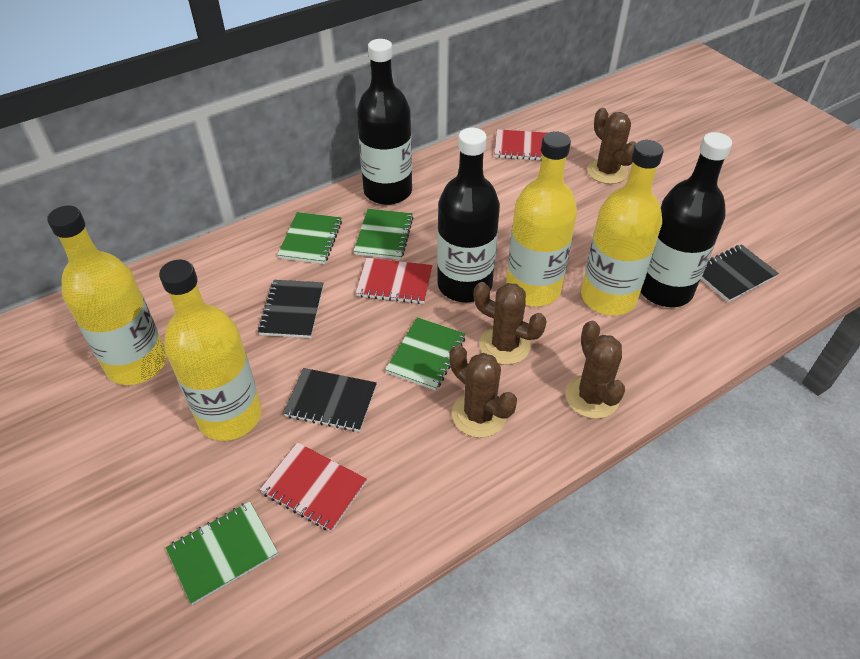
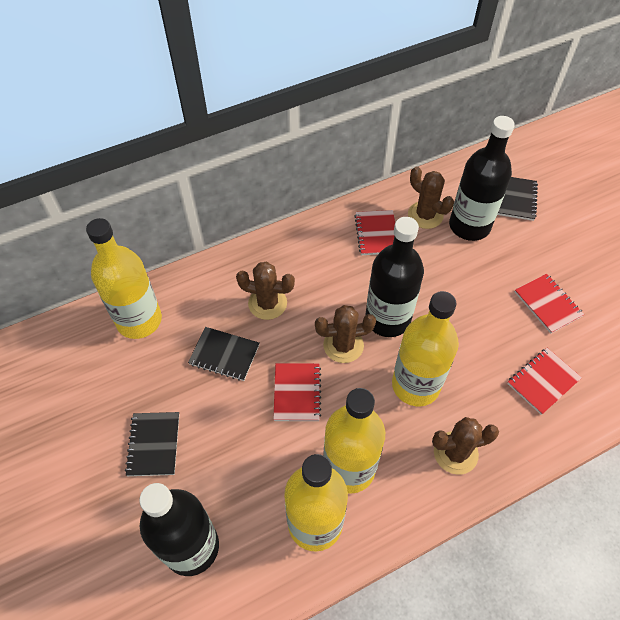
green notebook: 4 -> 0
red notebook: 3 -> 4

